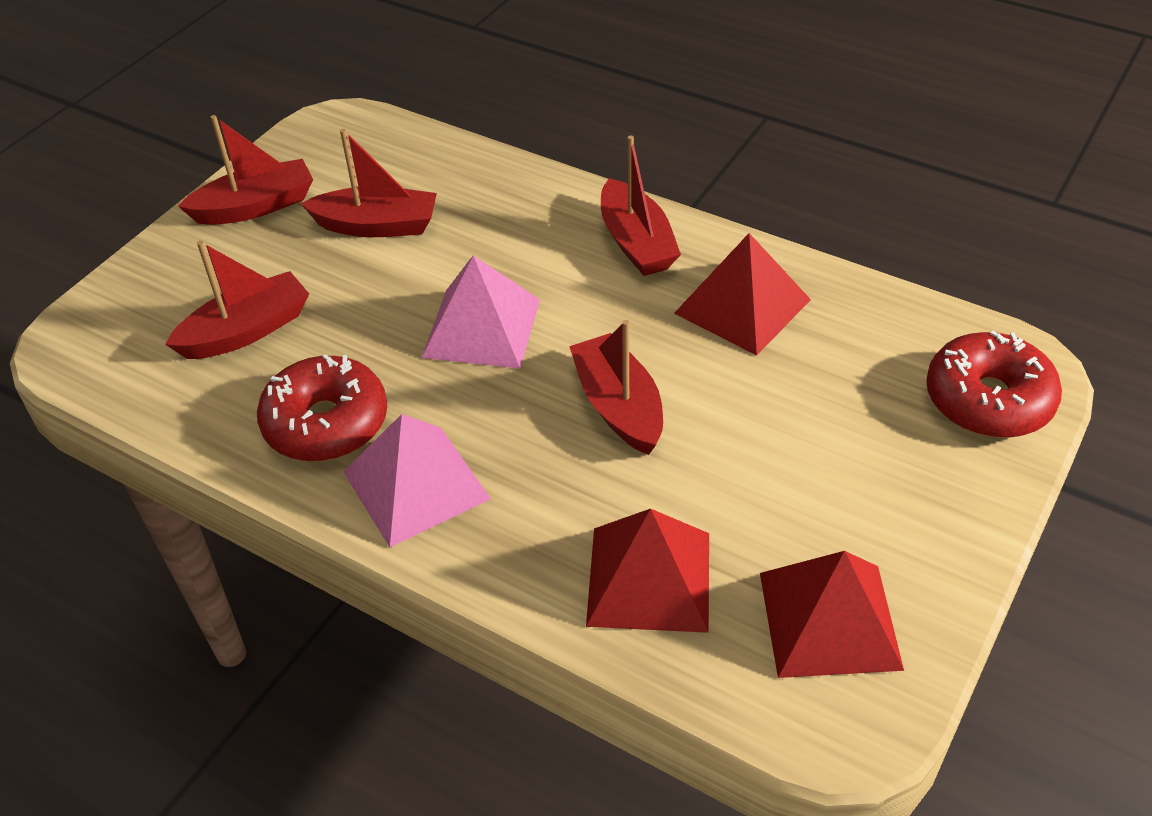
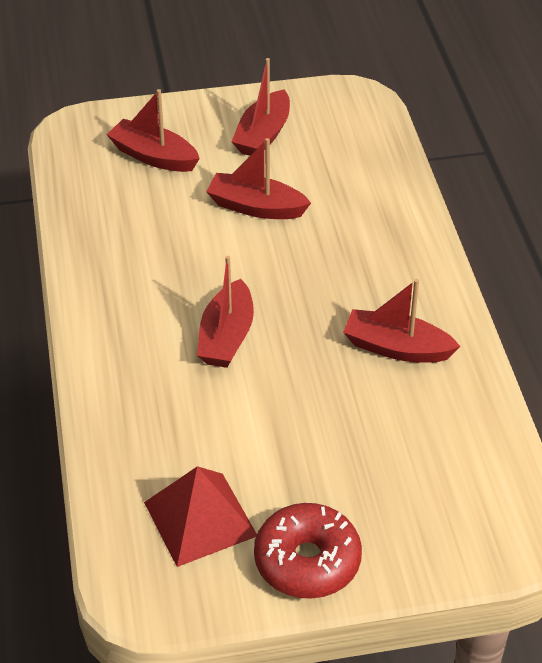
pink pyramid: 2 -> 0
red donut: 2 -> 1
red pyramid: 3 -> 1

